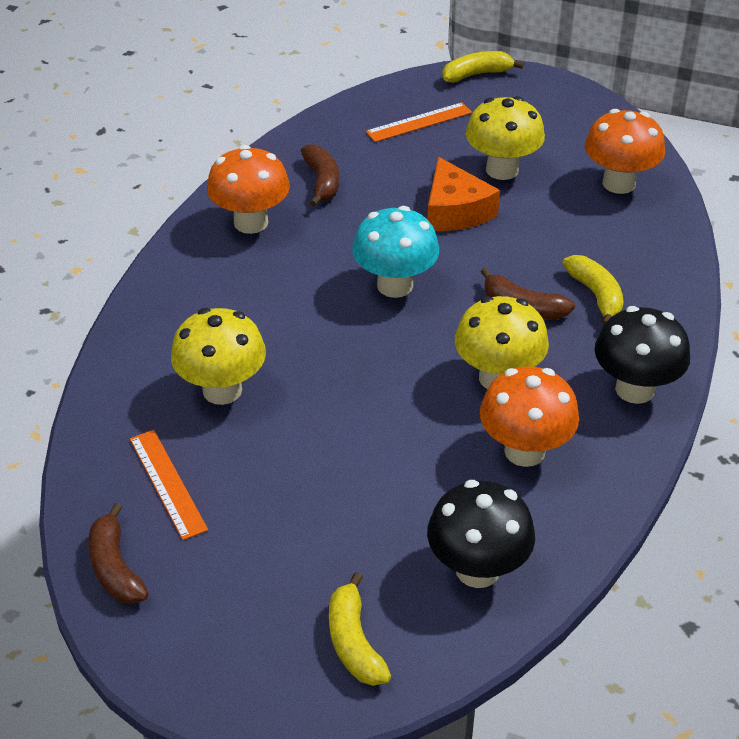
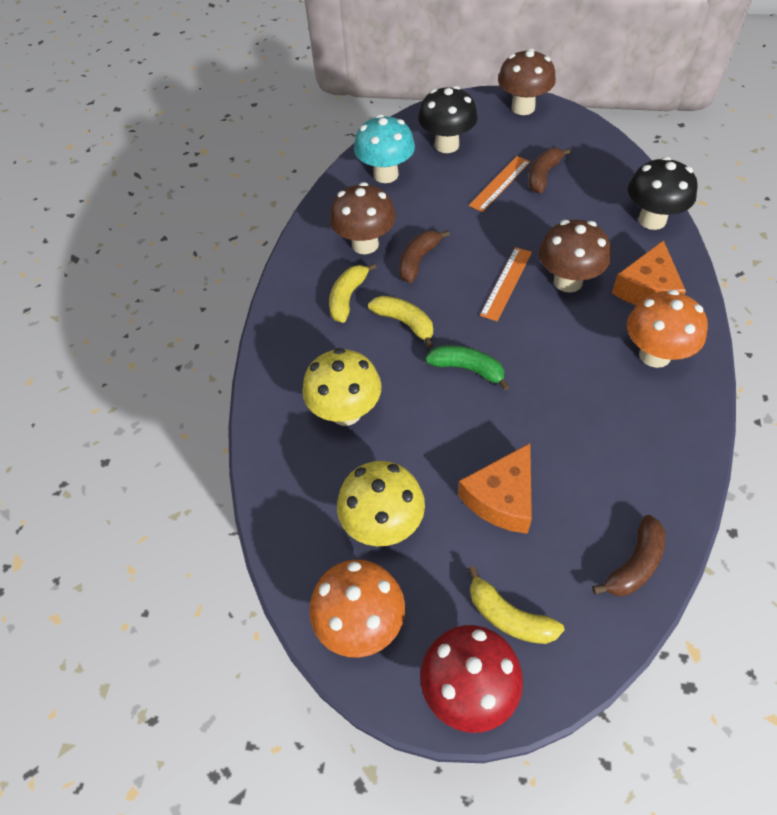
brown mushroom: 0 -> 3
green banana: 0 -> 1
orange cheese: 1 -> 2
orange mushroom: 3 -> 2
red mushroom: 0 -> 1
yellow mushroom: 3 -> 2

